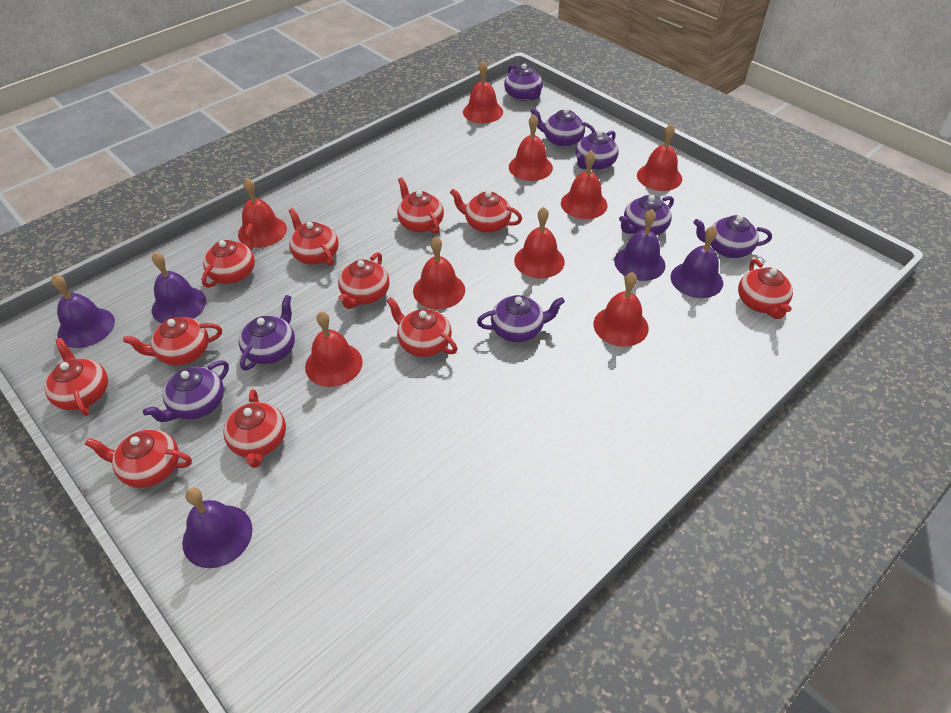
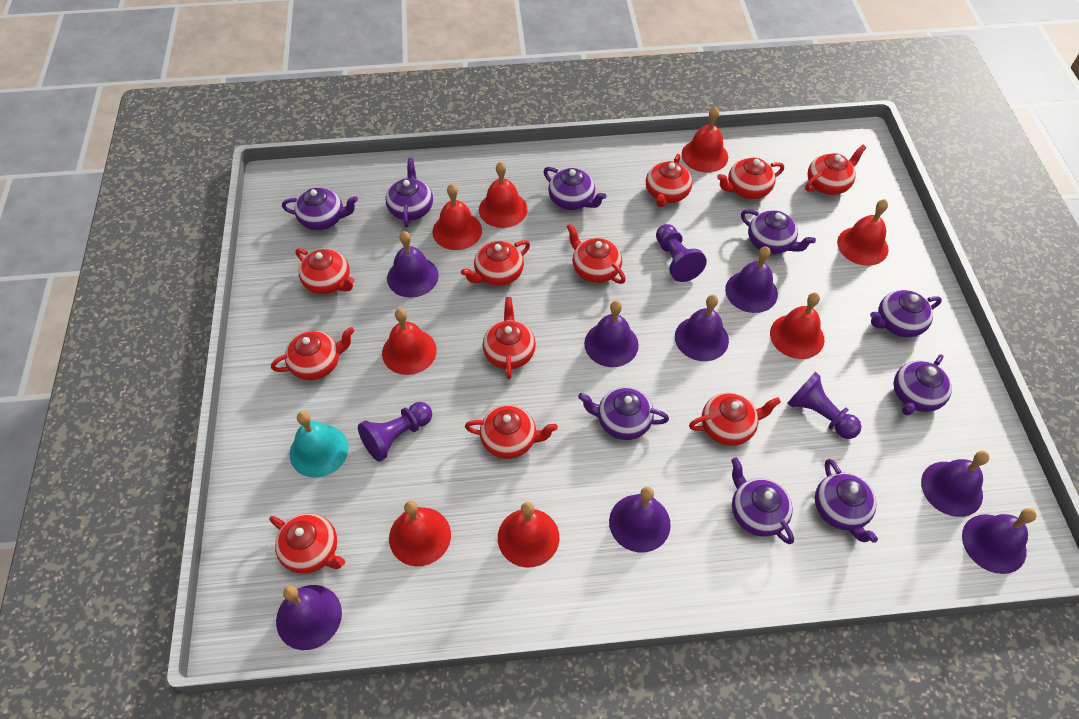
purple bell: 5 -> 8
purple pawn: 0 -> 3
purple teapot: 8 -> 9
red bell: 9 -> 8
turquoise bell: 0 -> 1

